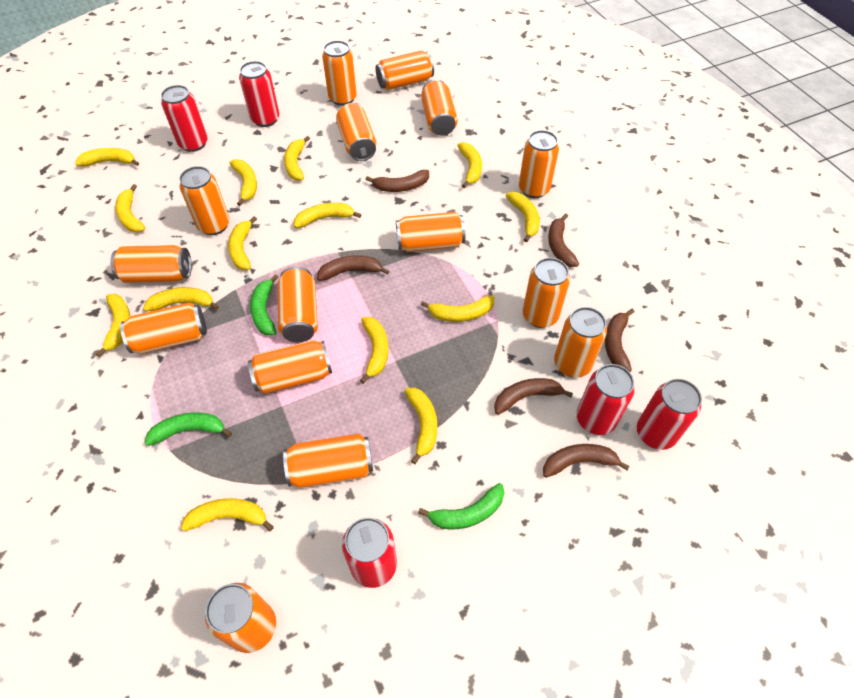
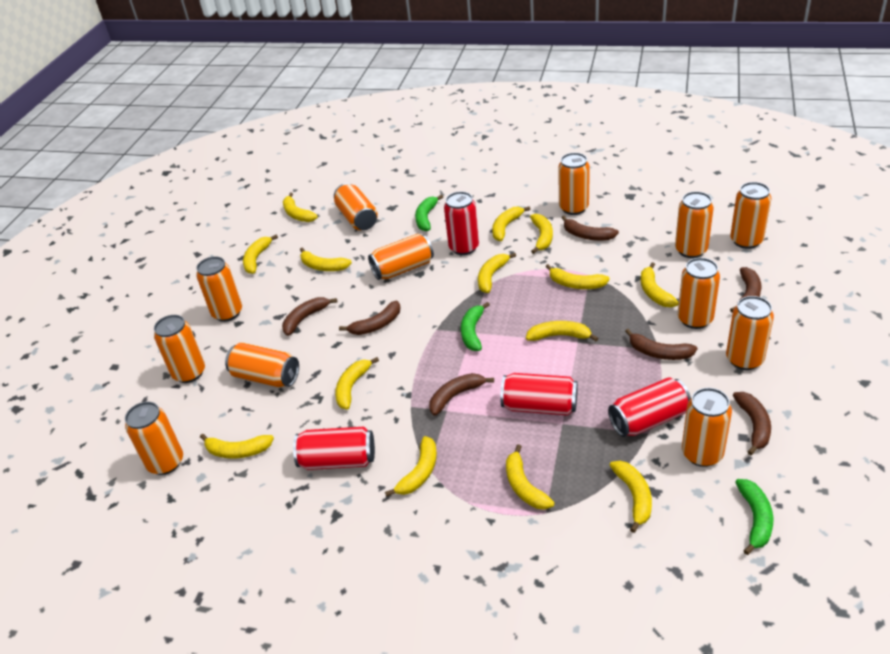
brown banana: 6 -> 7
orange can: 15 -> 12
red can: 5 -> 4

